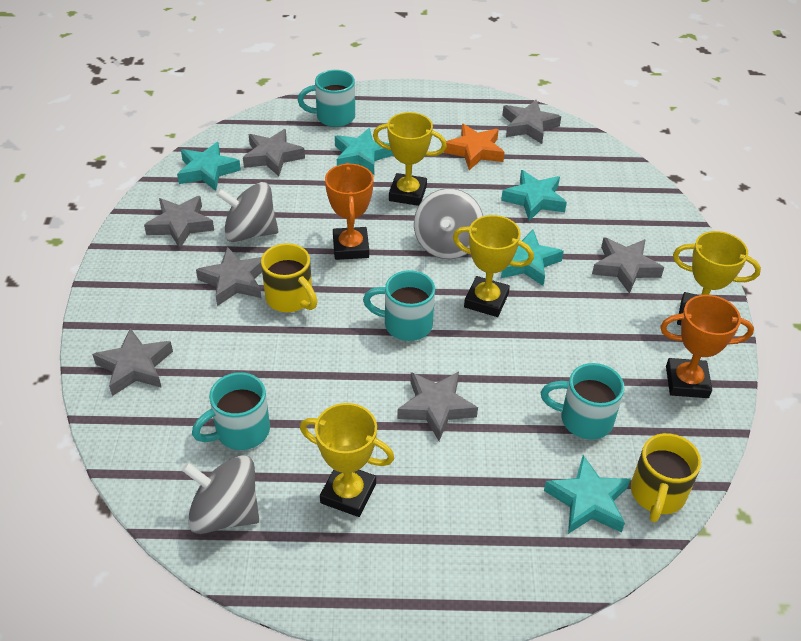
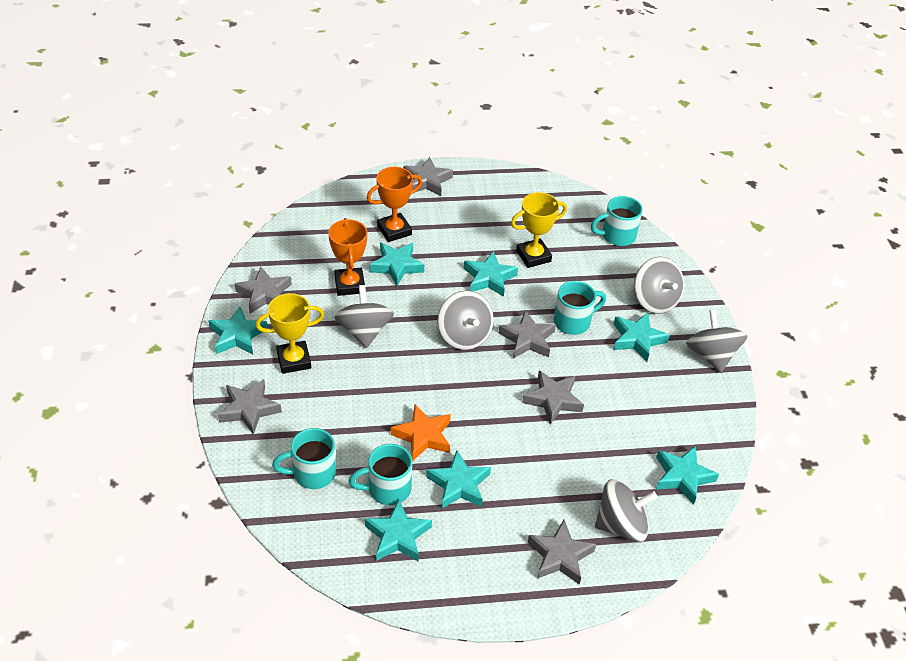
grey spinning top: 3 -> 5
grey star: 7 -> 6
turquoise star: 5 -> 7
yellow mug: 2 -> 0
yellow trophy: 4 -> 2

